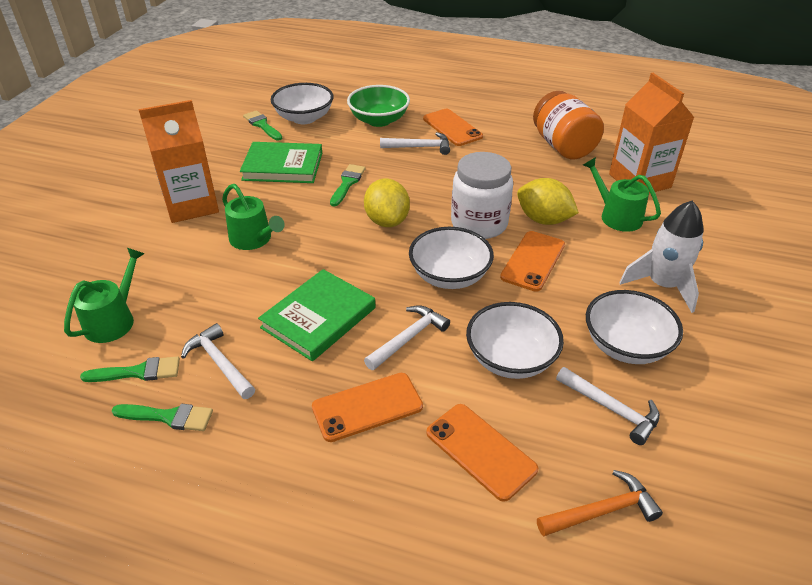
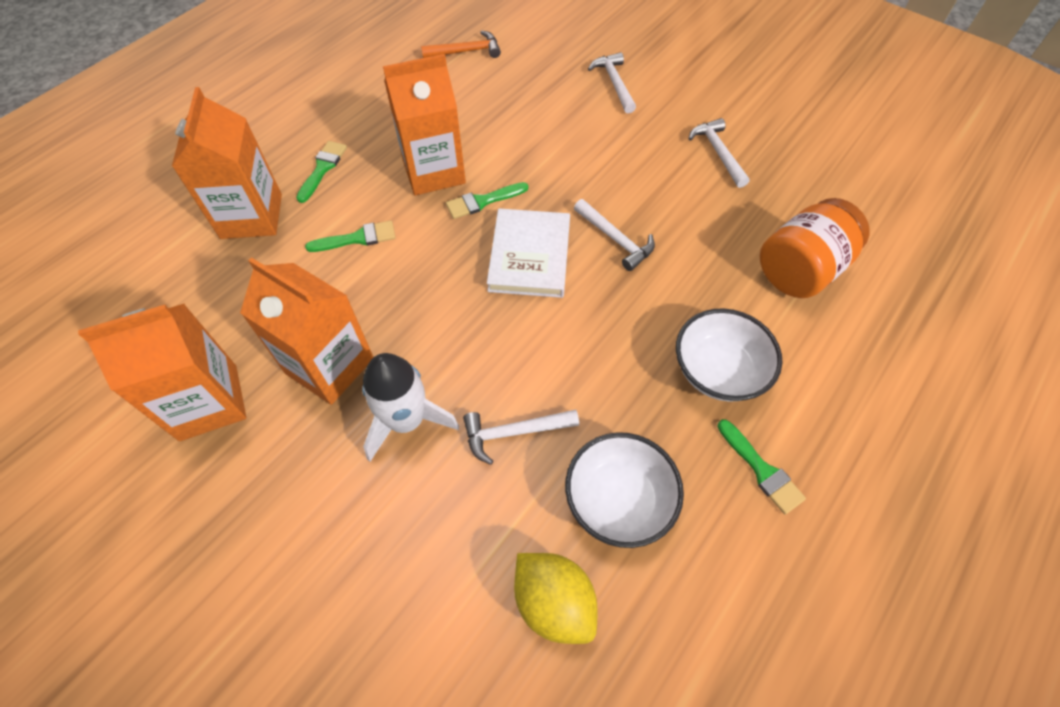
green book: 2 -> 0
green bowl: 1 -> 0
green watering can: 3 -> 0
orange carton: 2 -> 4
orange phone: 4 -> 0
white book: 0 -> 1
white bowl: 4 -> 2
white jar: 1 -> 0
yellow lemon: 2 -> 1

